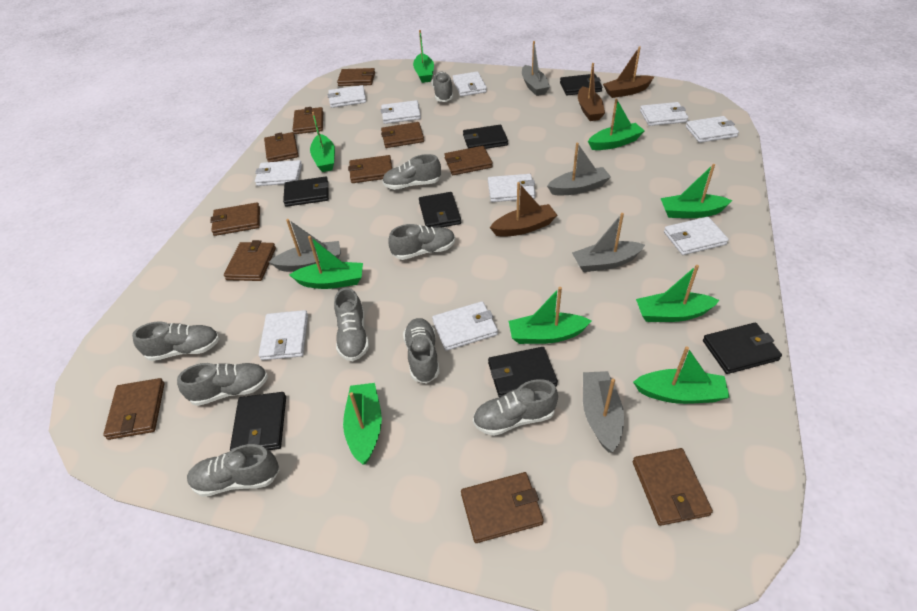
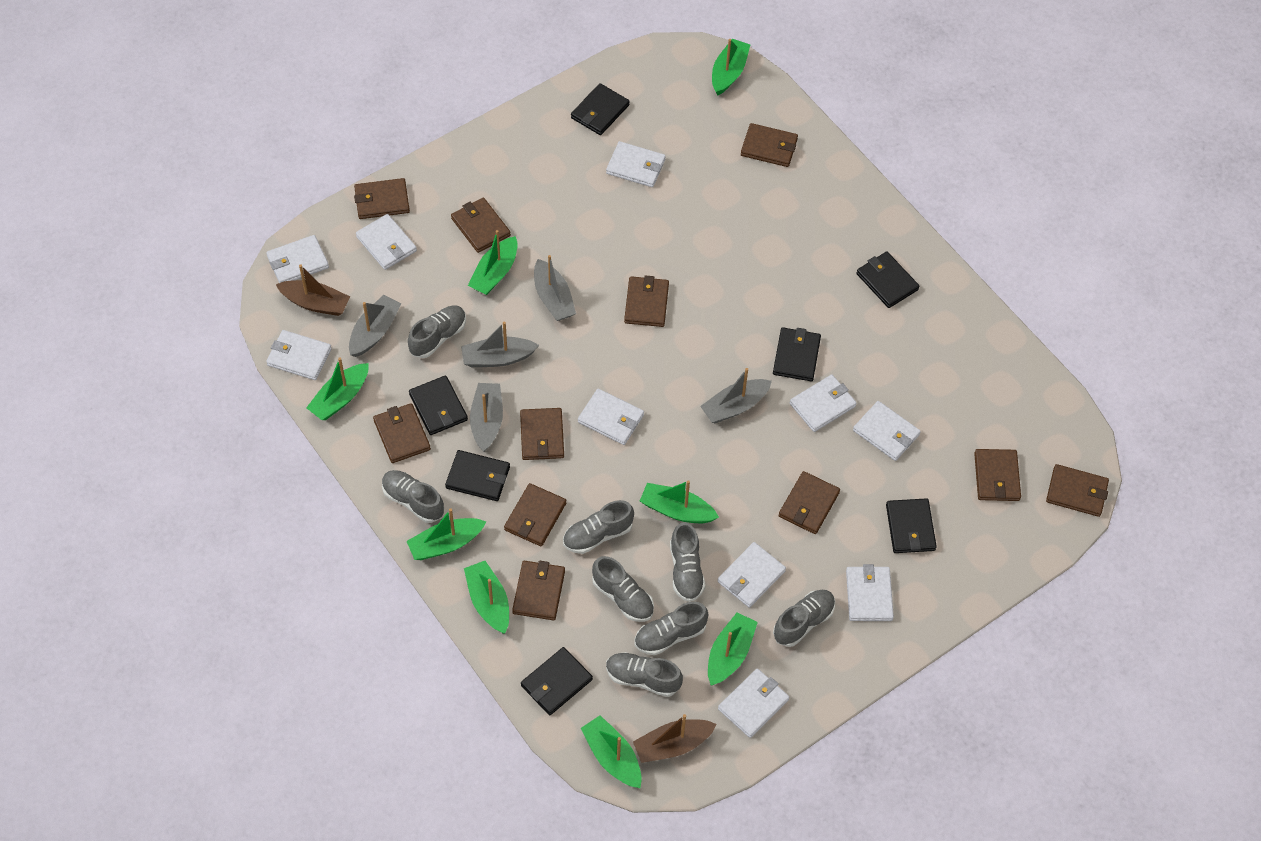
brown boat: 3 -> 2
green boat: 9 -> 8
grey shoe: 9 -> 8

